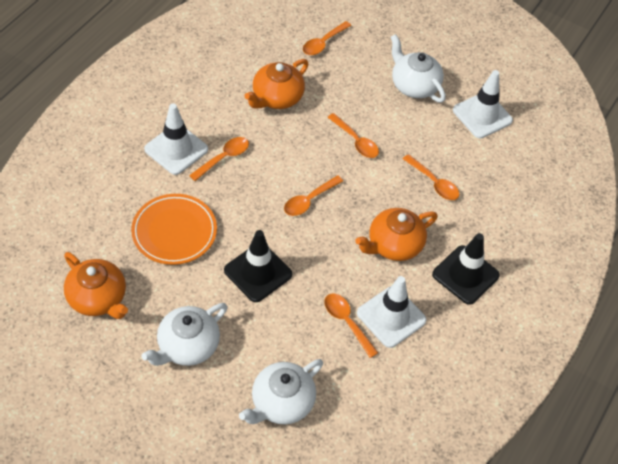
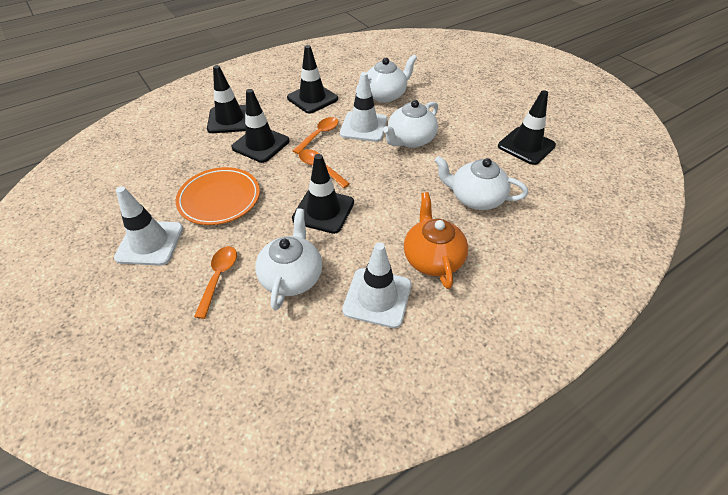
black traffic cone: 2 -> 5
orange spoon: 6 -> 3
orange teapot: 3 -> 1
white teapot: 3 -> 4

